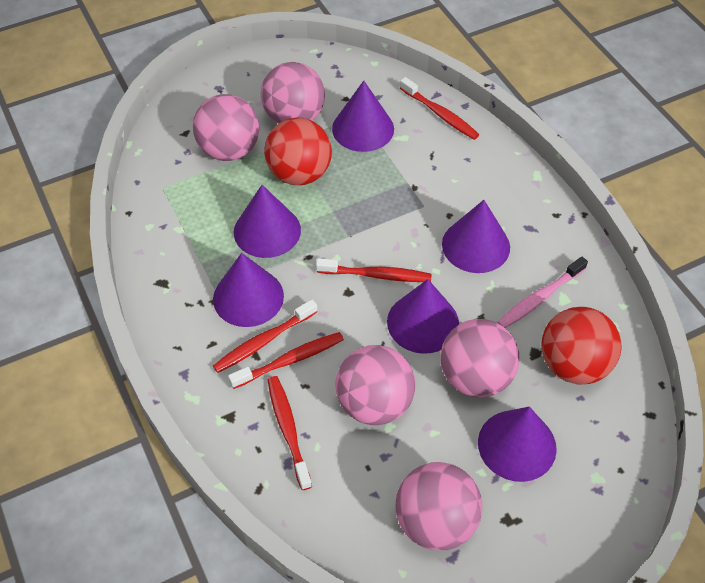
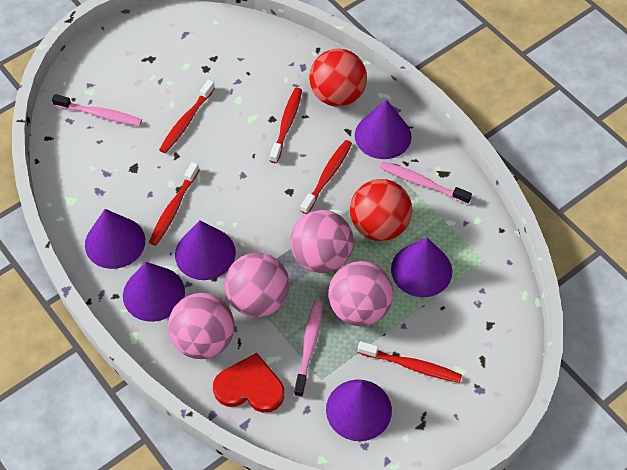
pink ball: 5 -> 4
pink toothbrush: 1 -> 3
red heart: 0 -> 1

